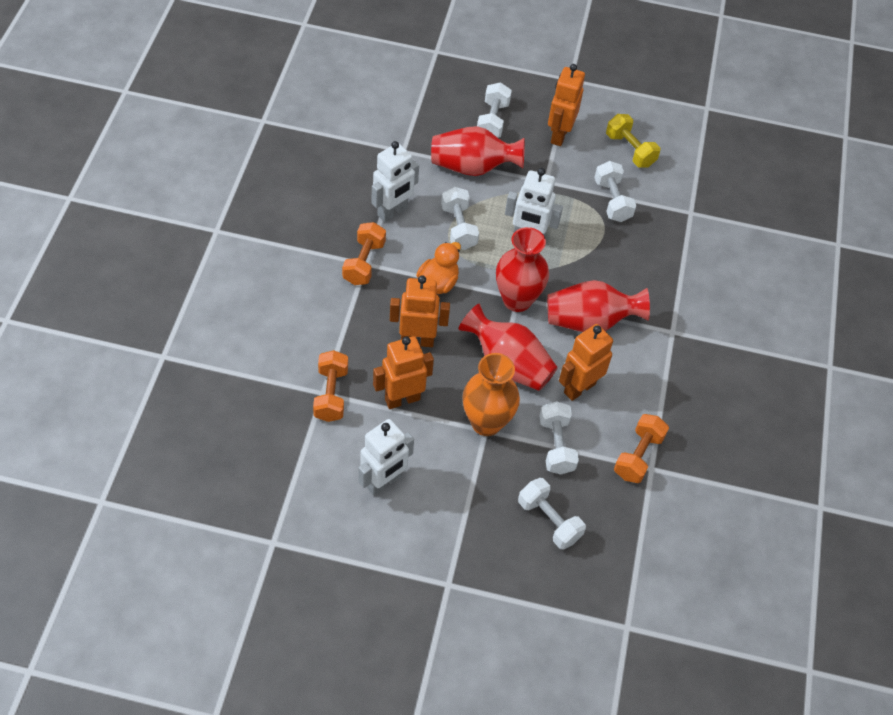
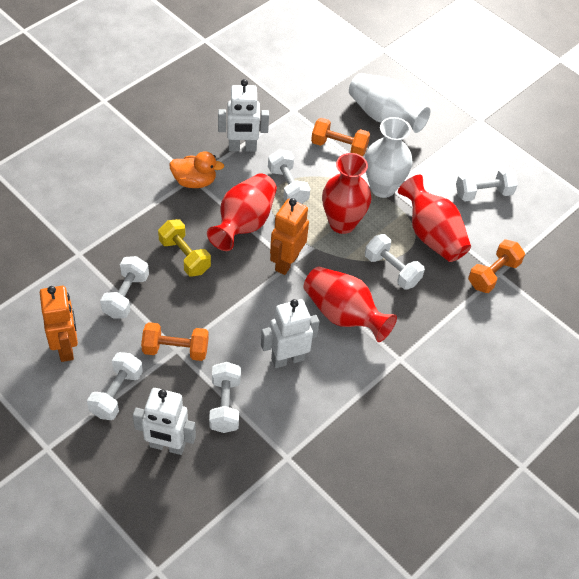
orange robot: 4 -> 2
orange vase: 1 -> 0
white dumbbell: 5 -> 6
white vase: 0 -> 2

